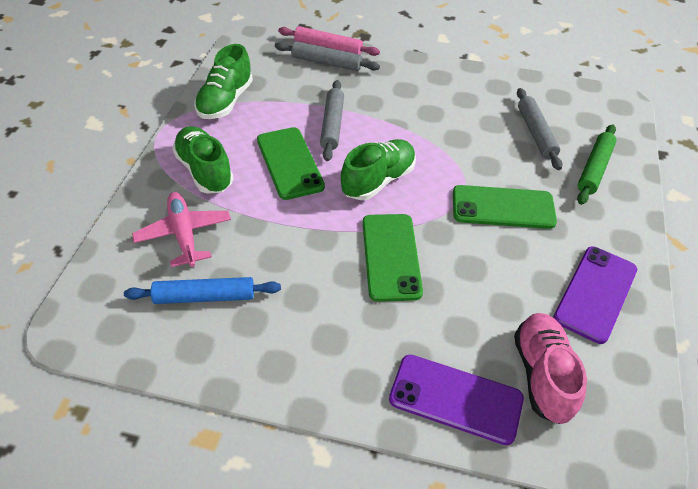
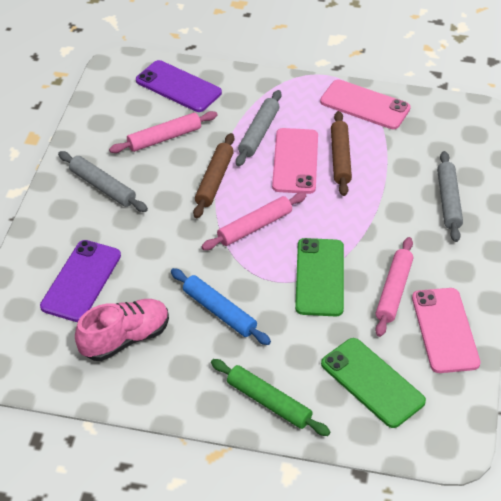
brown rolling pin: 0 -> 2
green phone: 3 -> 2
green shoe: 3 -> 0
pink phone: 0 -> 3
pink plane: 1 -> 0
pink rolling pin: 1 -> 3

